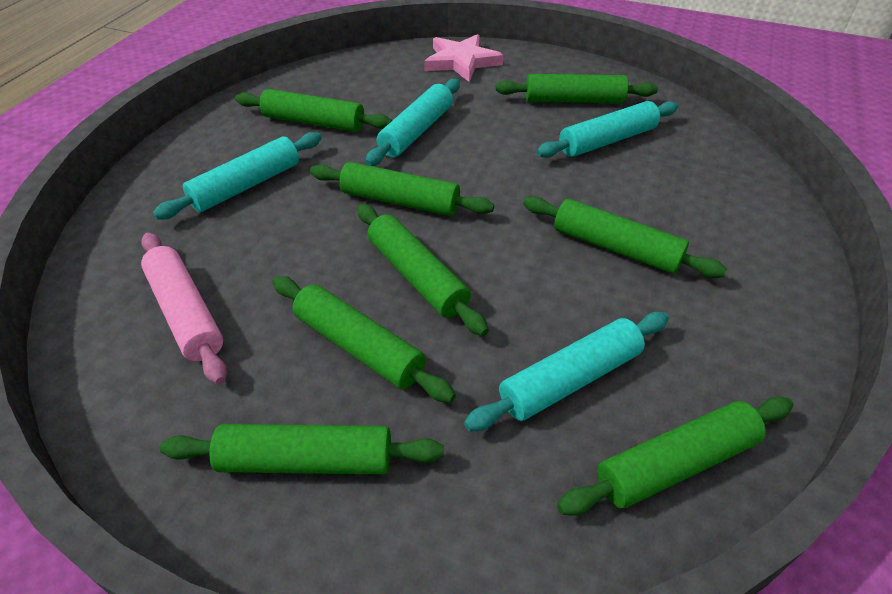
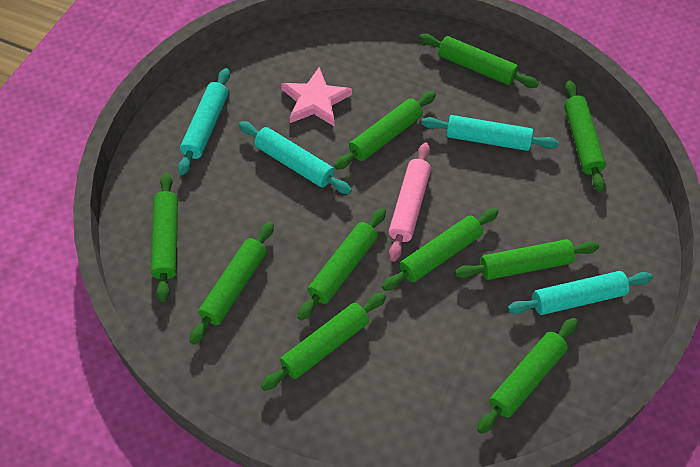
green rolling pin: 8 -> 10

